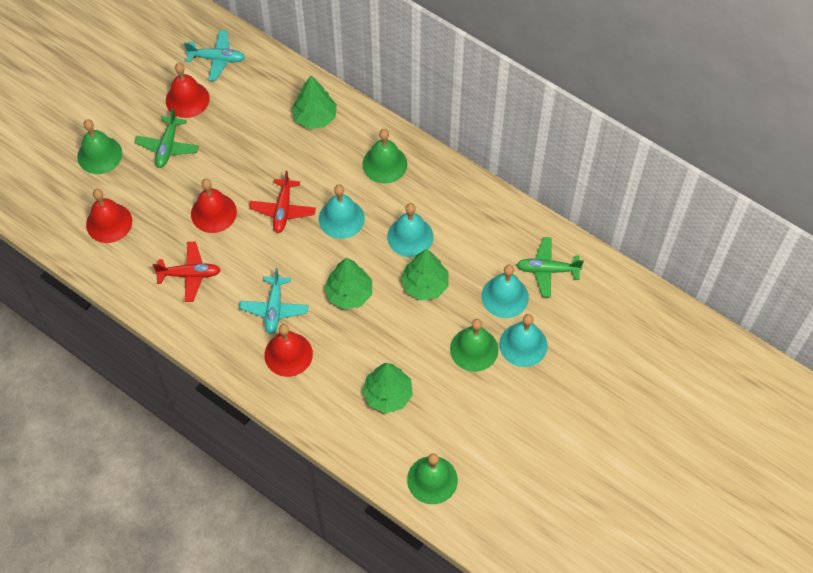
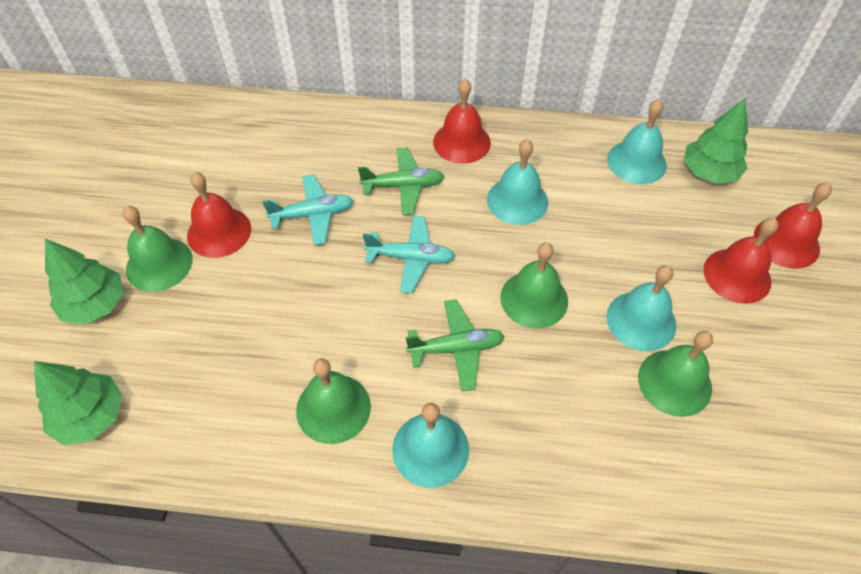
green tree: 4 -> 3
red plane: 2 -> 0

